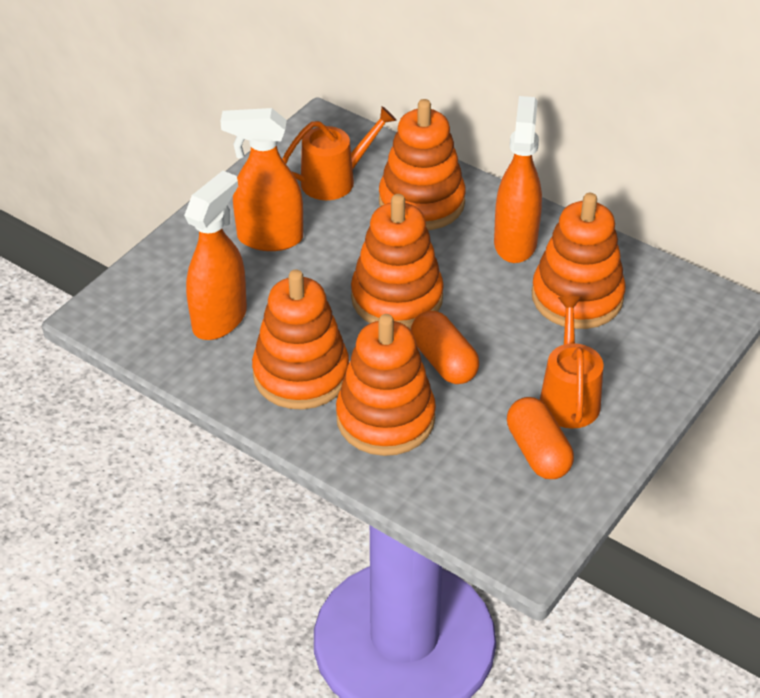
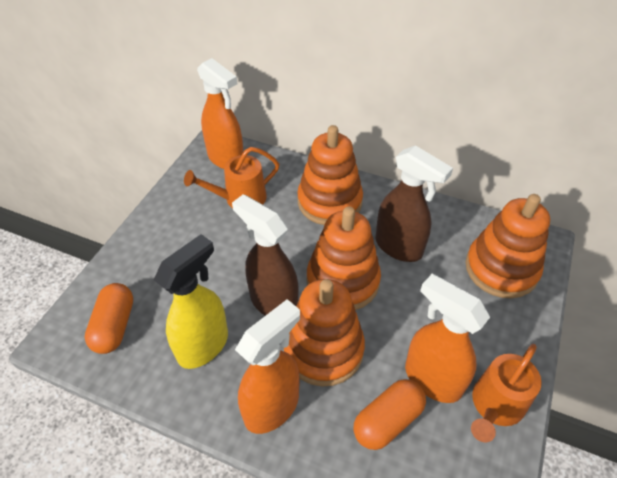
brown spray bottle: 0 -> 2
orange stacking toy: 5 -> 4
yellow spray bottle: 0 -> 1

